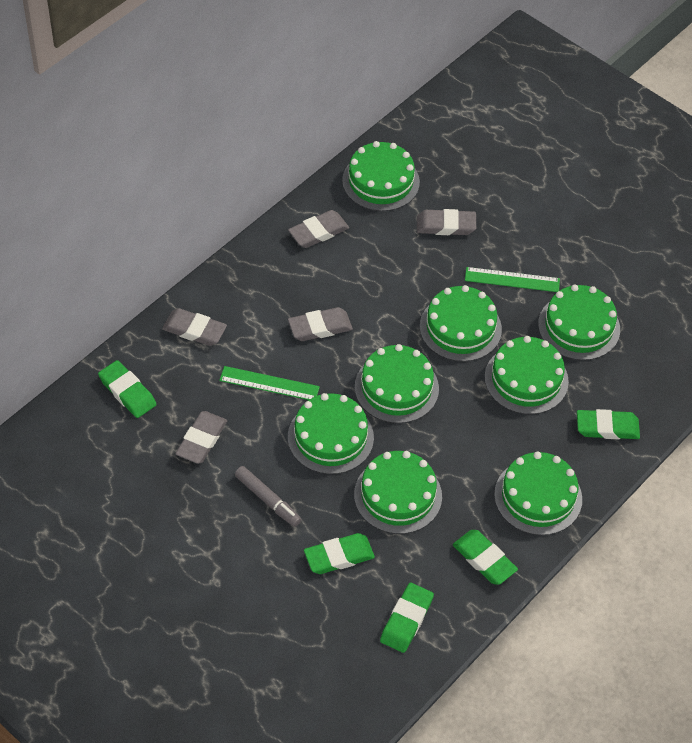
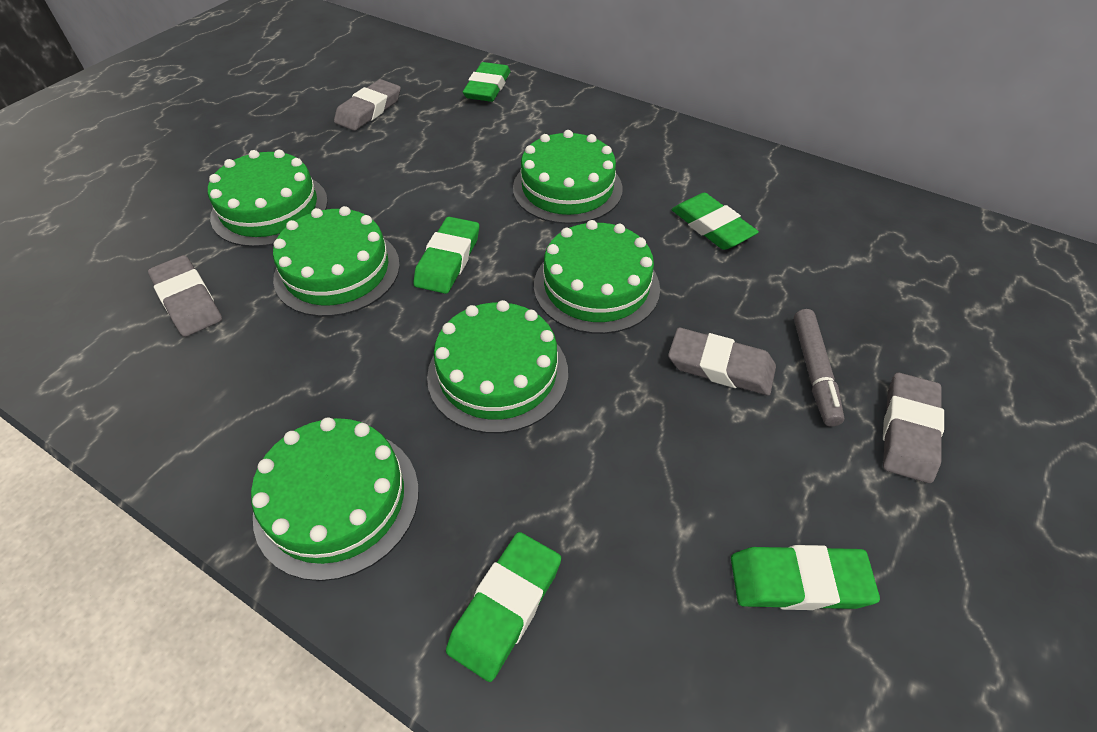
green cake: 8 -> 6
green ruler: 2 -> 0
grey eraser: 5 -> 4

